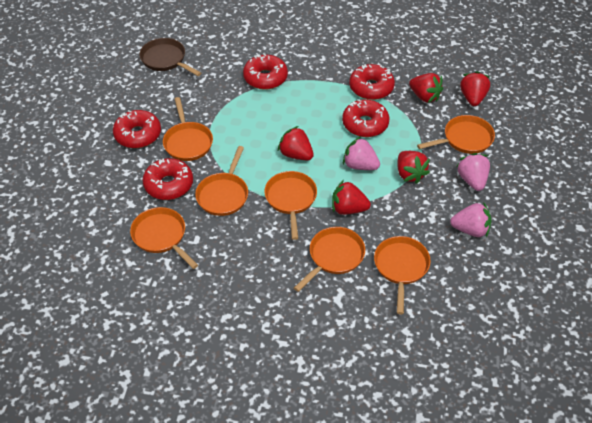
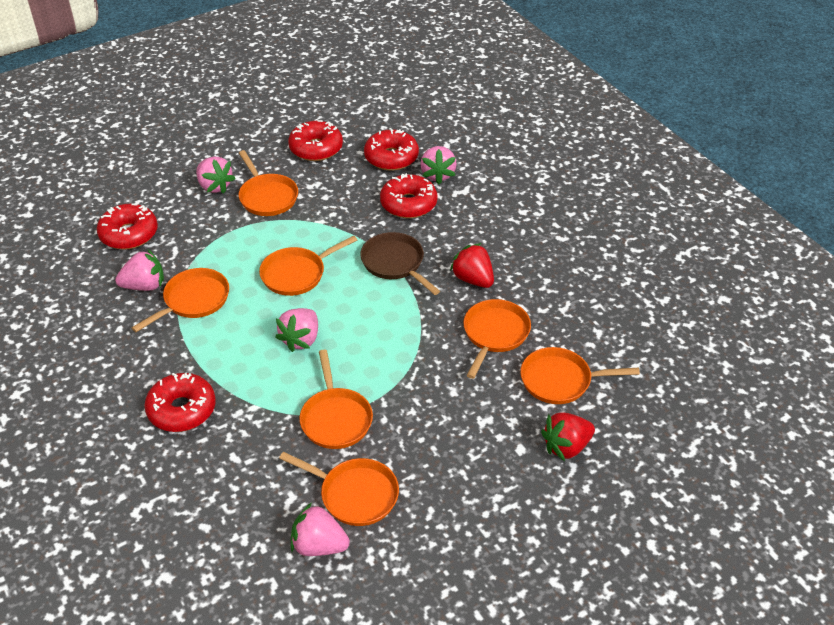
pink strawberry: 3 -> 5
red strawberry: 5 -> 2

